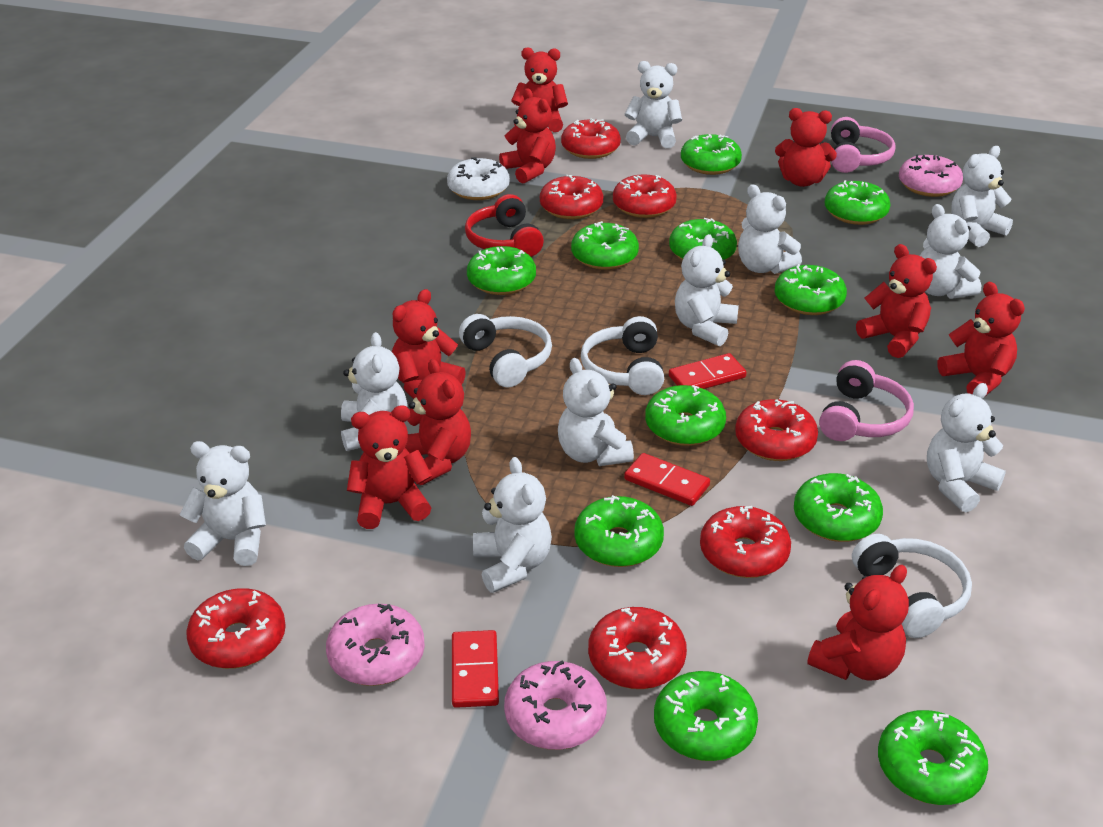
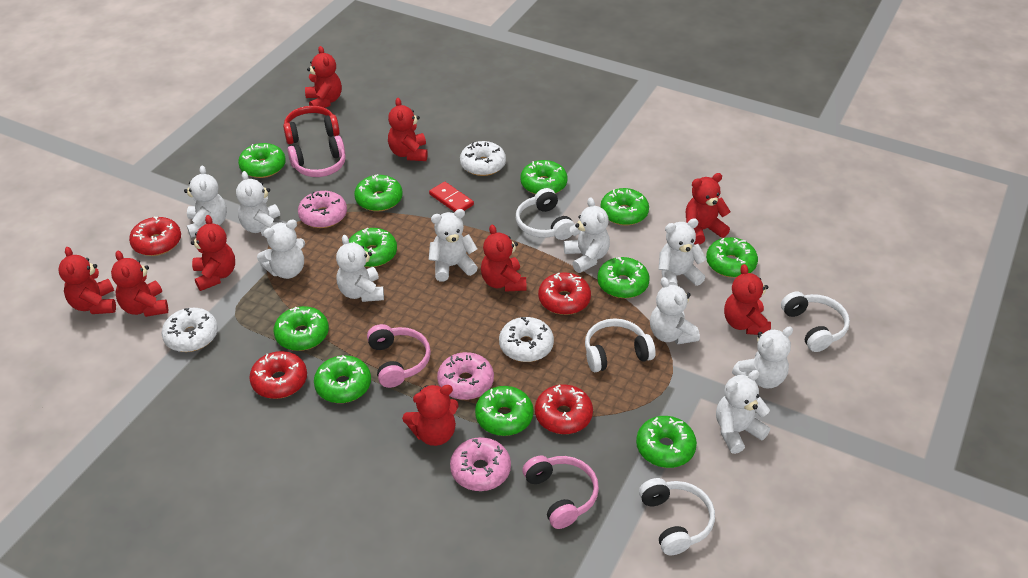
pink headphones: 2 -> 3
red domino: 3 -> 1
red donut: 7 -> 4
white donut: 1 -> 3
white headphones: 3 -> 4

